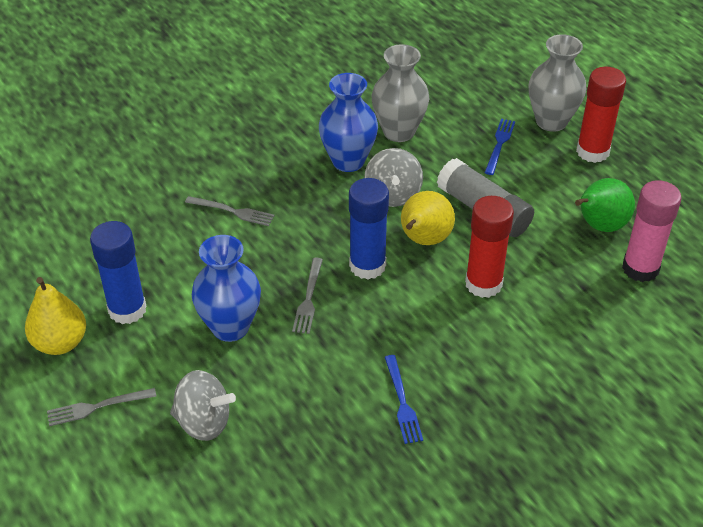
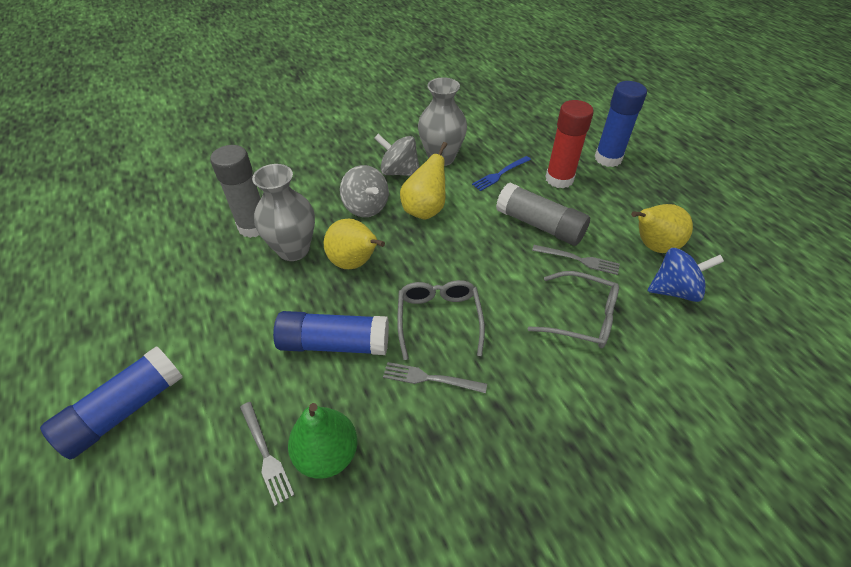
blue fork: 2 -> 1
blue glue stick: 2 -> 3
blue spinning top: 0 -> 1
blue vase: 2 -> 0
grey glasses: 0 -> 2
grey glue stick: 1 -> 2
pink glue stick: 1 -> 0
red glue stick: 2 -> 1
yellow pear: 2 -> 3

